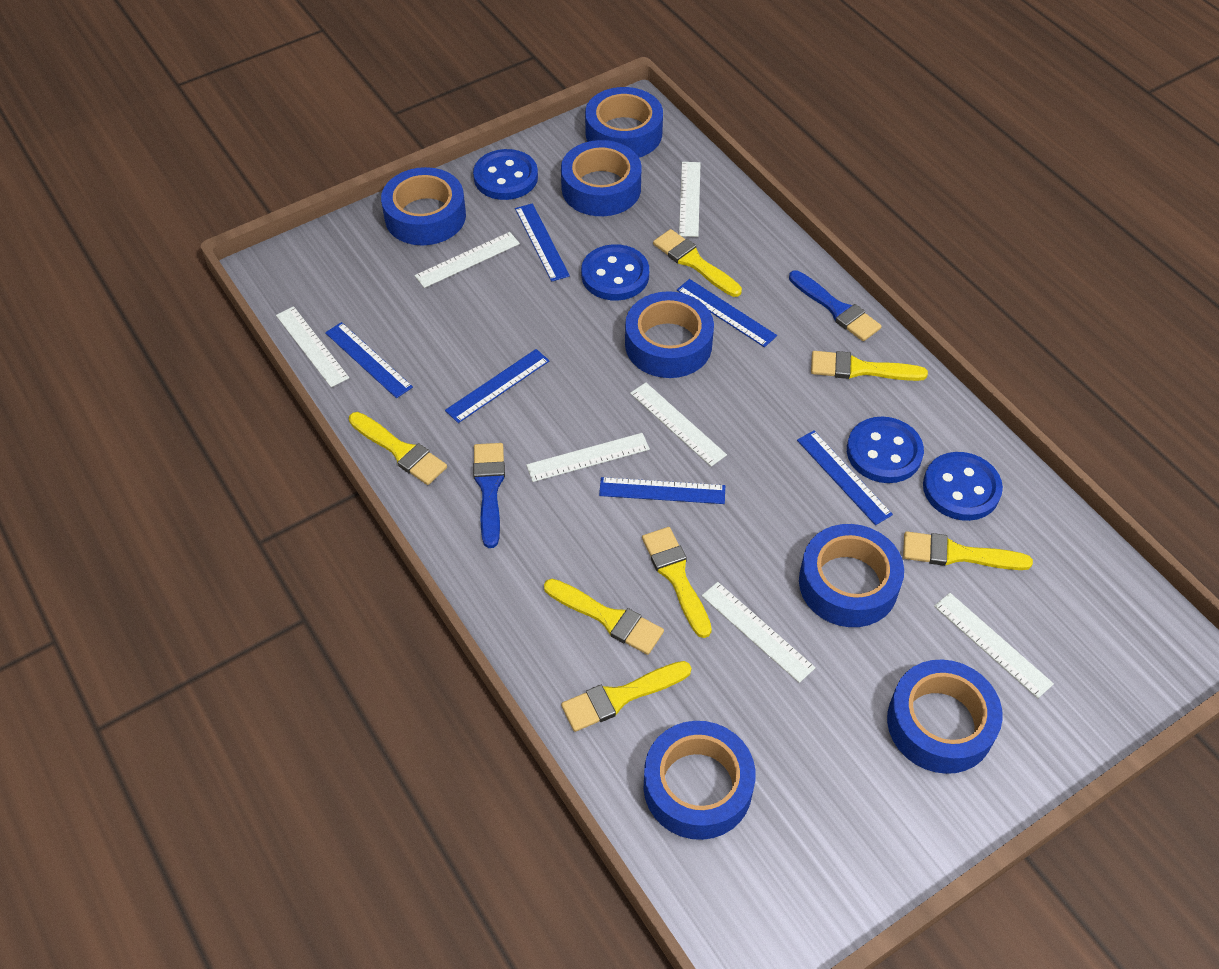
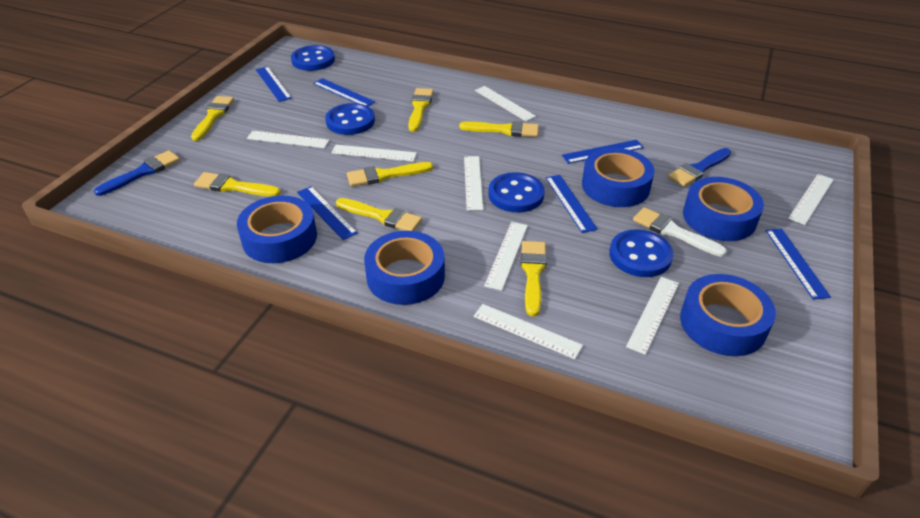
blue tape: 7 -> 5
white brush: 0 -> 1
white ruler: 7 -> 8

